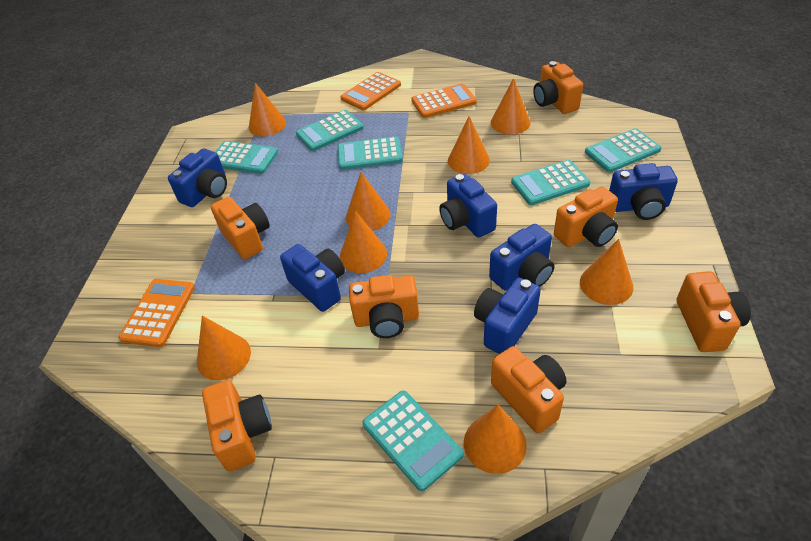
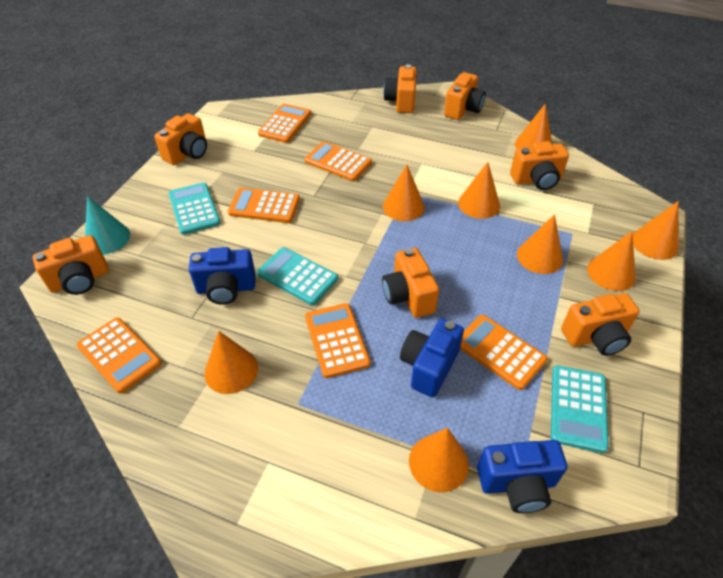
blue camera: 6 -> 3
orange calculator: 3 -> 6
turquoise calculator: 6 -> 3
turquoise cone: 0 -> 1

